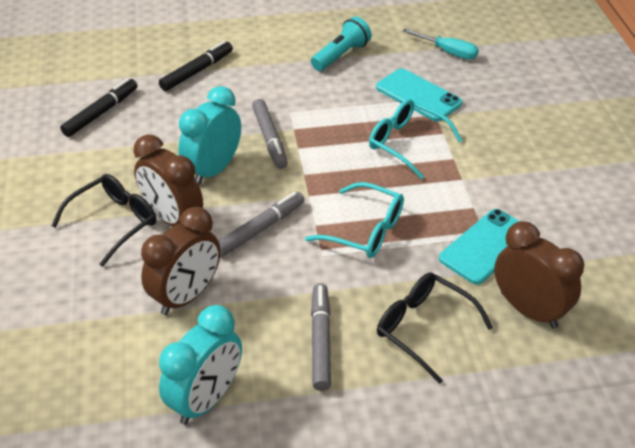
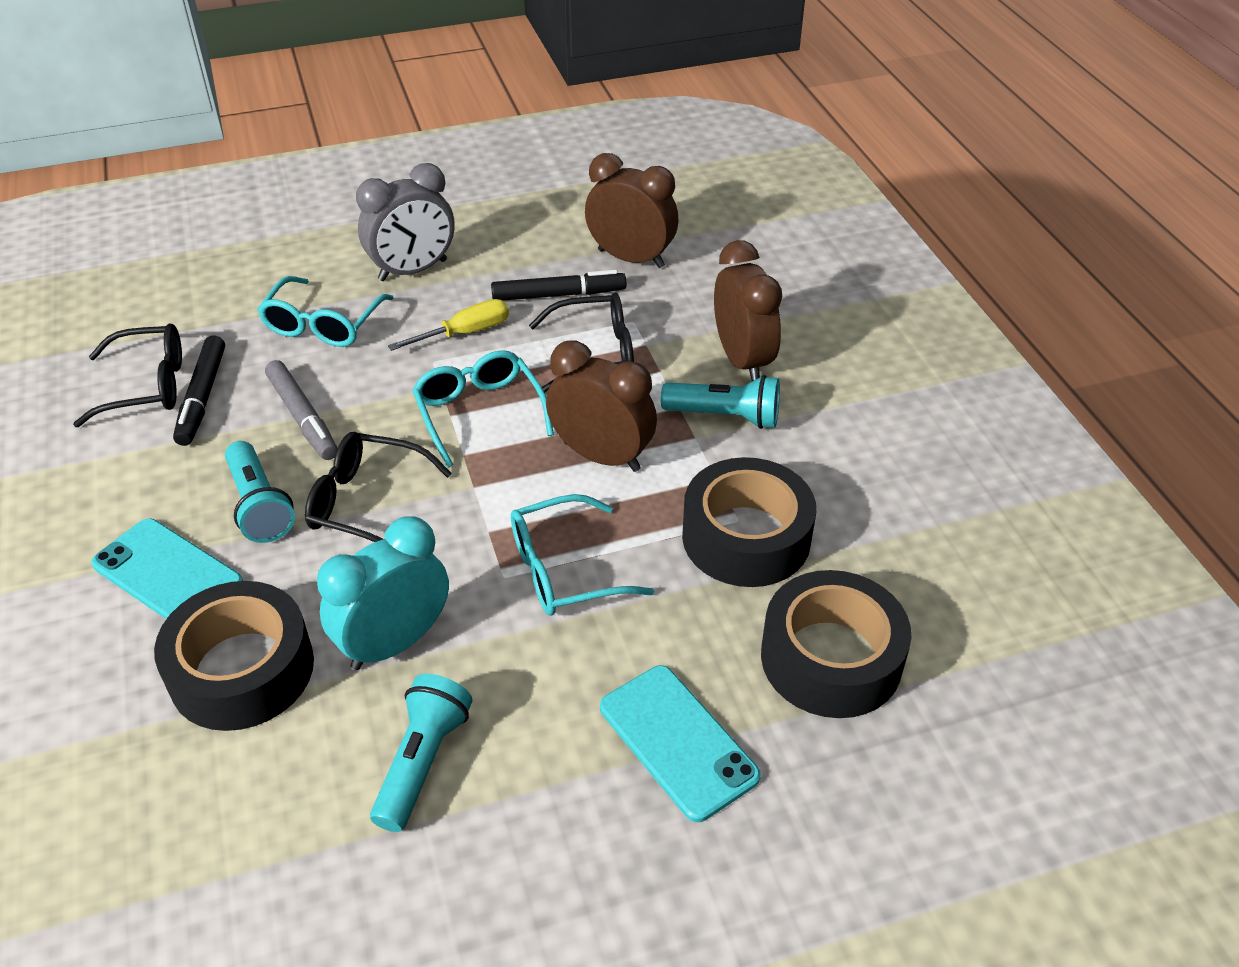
black glasses: 2 -> 3
black tape: 0 -> 3
grey clock: 0 -> 1
grey marker: 3 -> 1
turquoise clock: 2 -> 1
turquoise flashlight: 1 -> 3
turquoise glasses: 2 -> 3
turquoise screwdriver: 1 -> 0
yellow screwdriver: 0 -> 1

